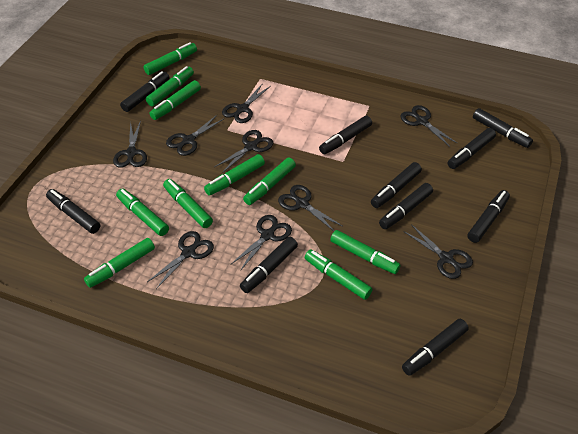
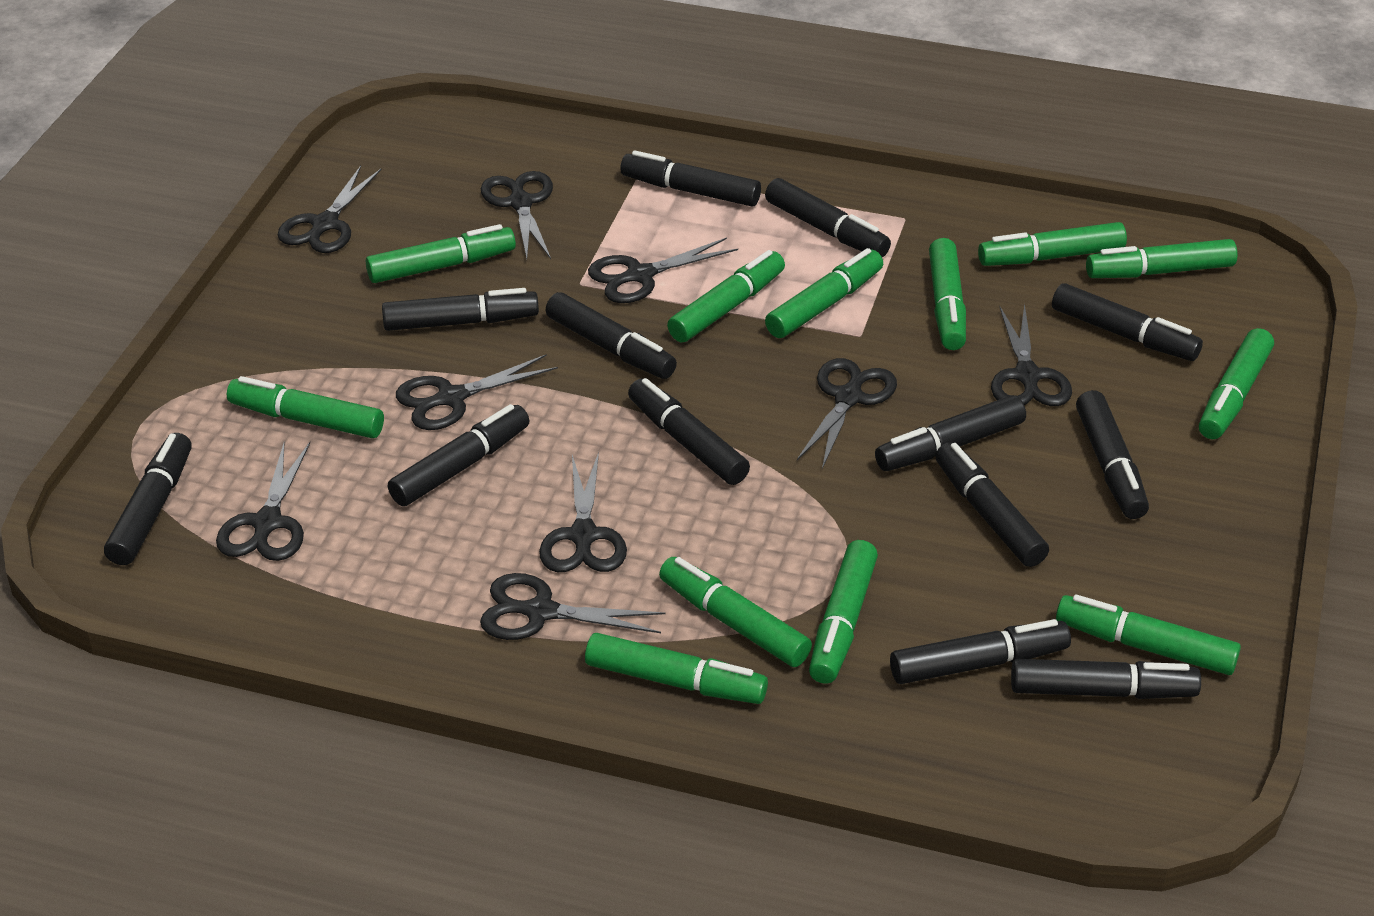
black marker: 10 -> 13
green marker: 10 -> 12

